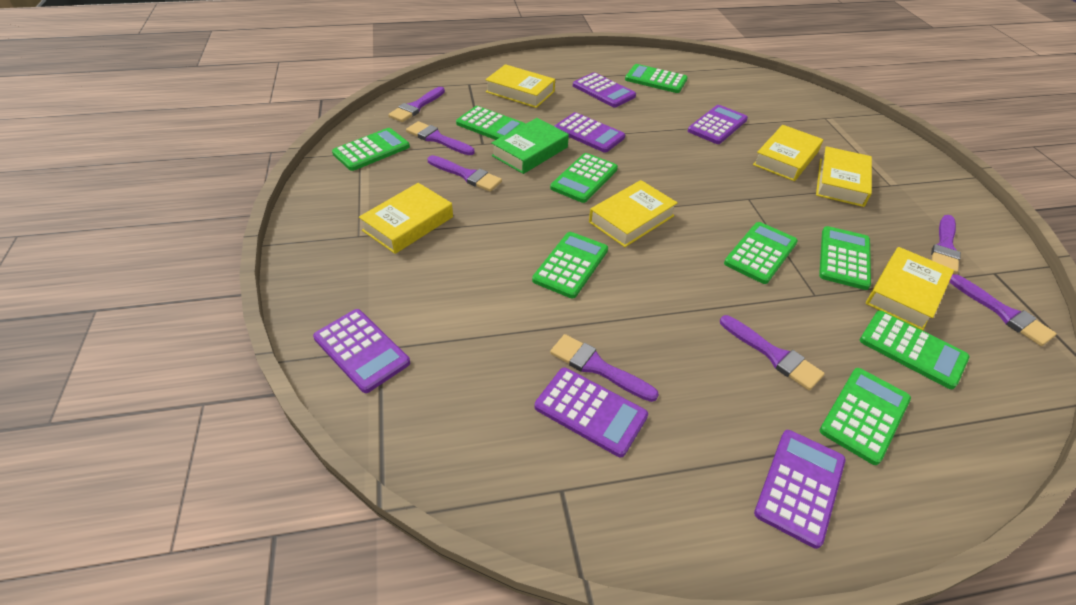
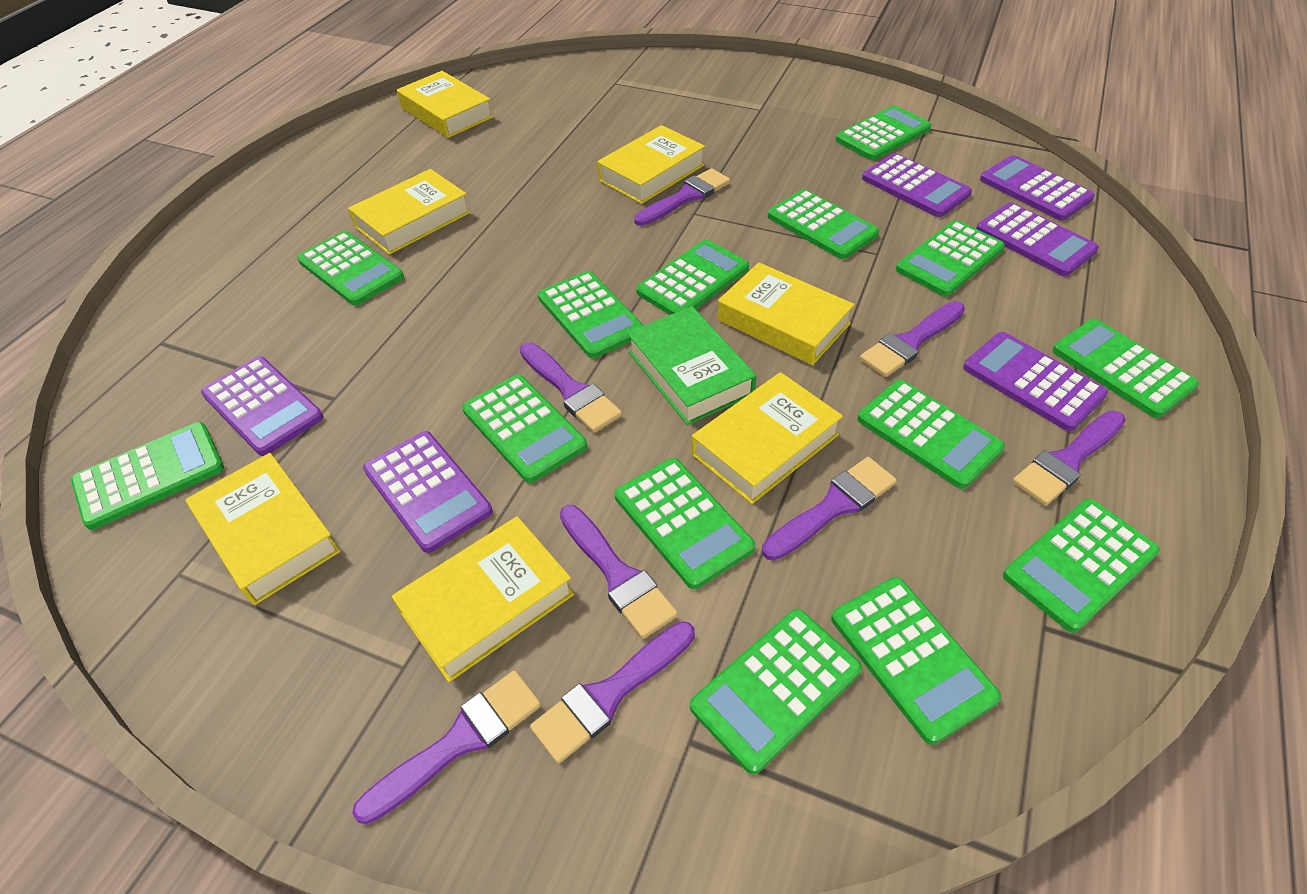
green calculator: 9 -> 14
purple brush: 7 -> 8
yellow book: 6 -> 7

